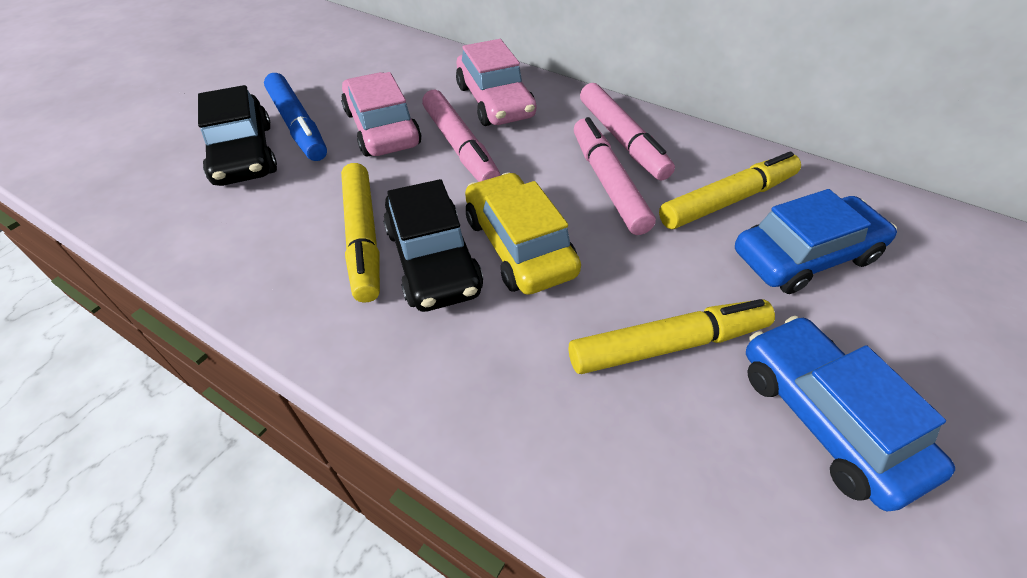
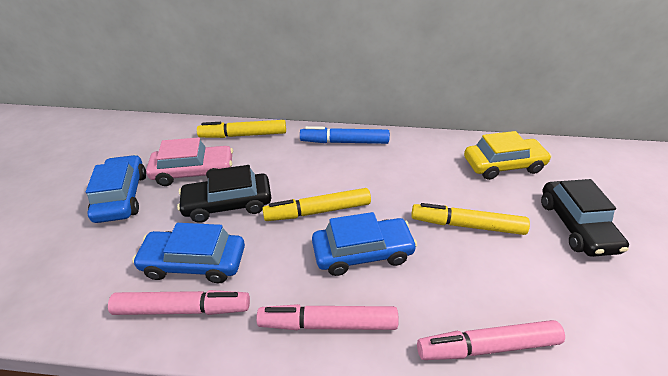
blue car: 2 -> 3
pink car: 2 -> 1

